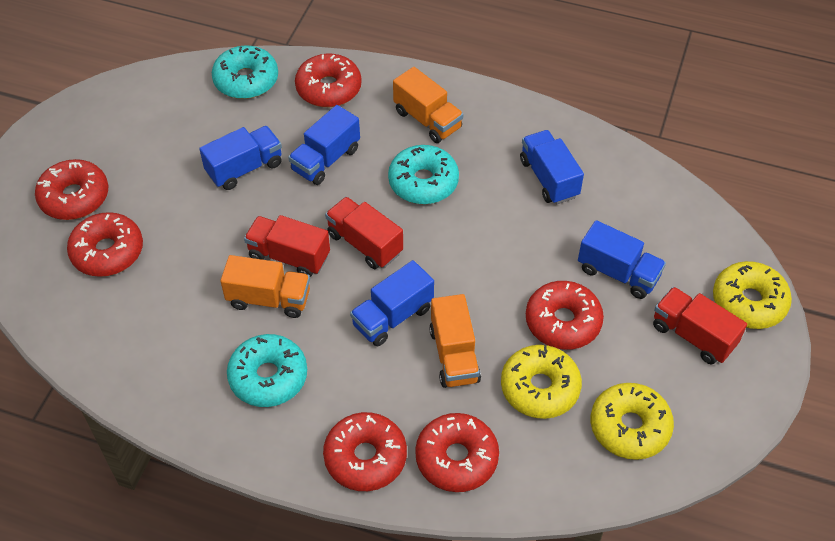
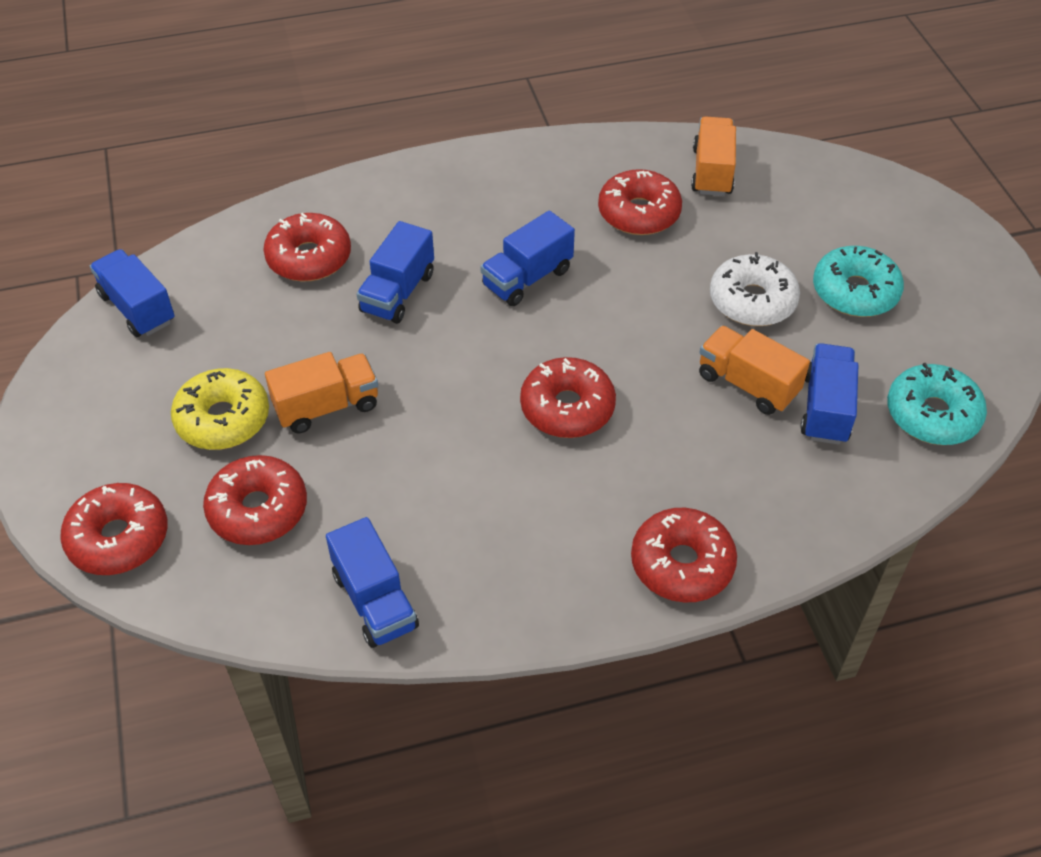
red truck: 3 -> 0
turquoise donut: 3 -> 2
white donut: 0 -> 1
yellow donut: 3 -> 1

